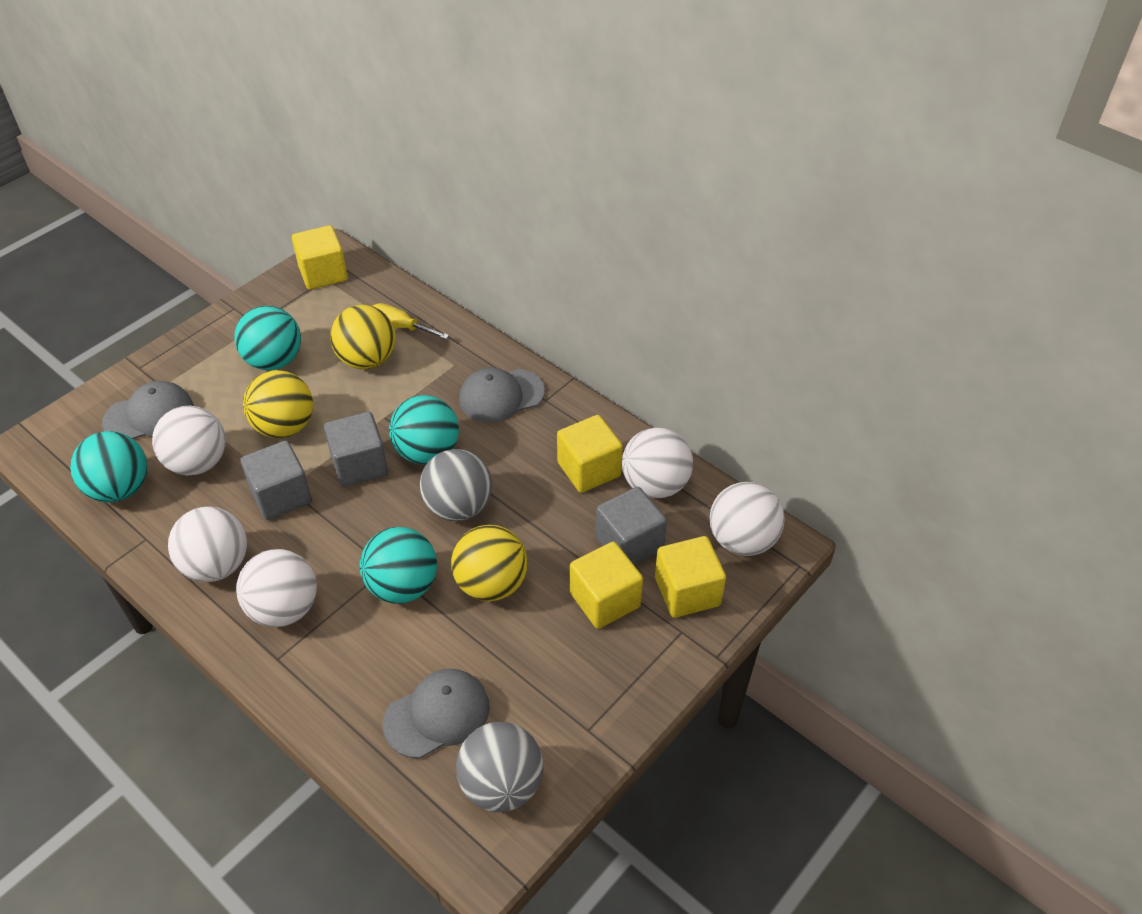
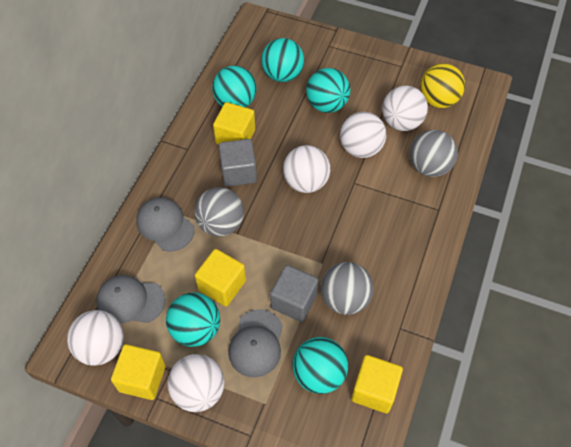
grey ball: 2 -> 3
grey cube: 3 -> 2
turquoise ball: 4 -> 5
yellow ball: 3 -> 1
yellow screwdriver: 1 -> 0

